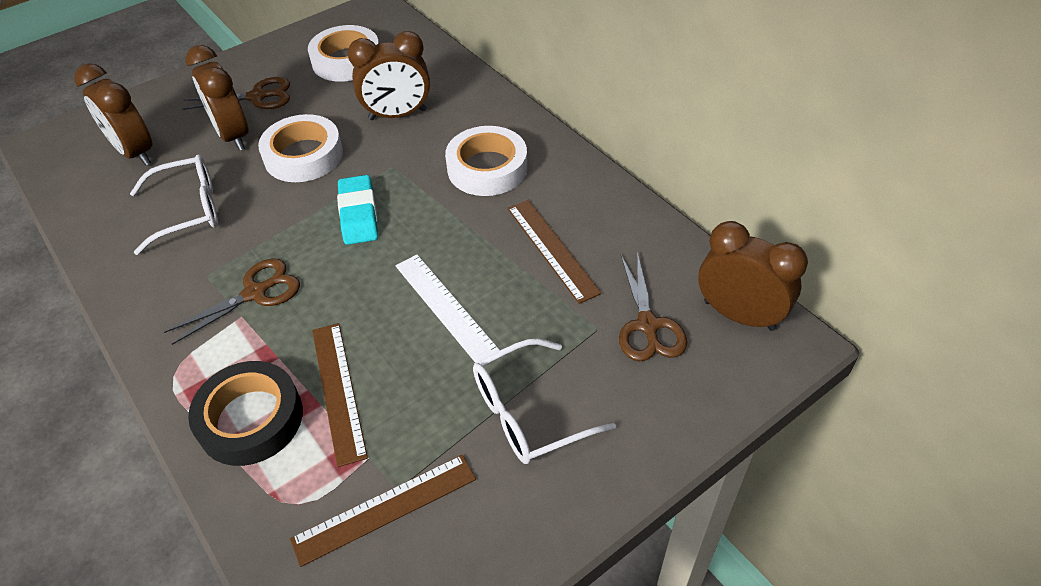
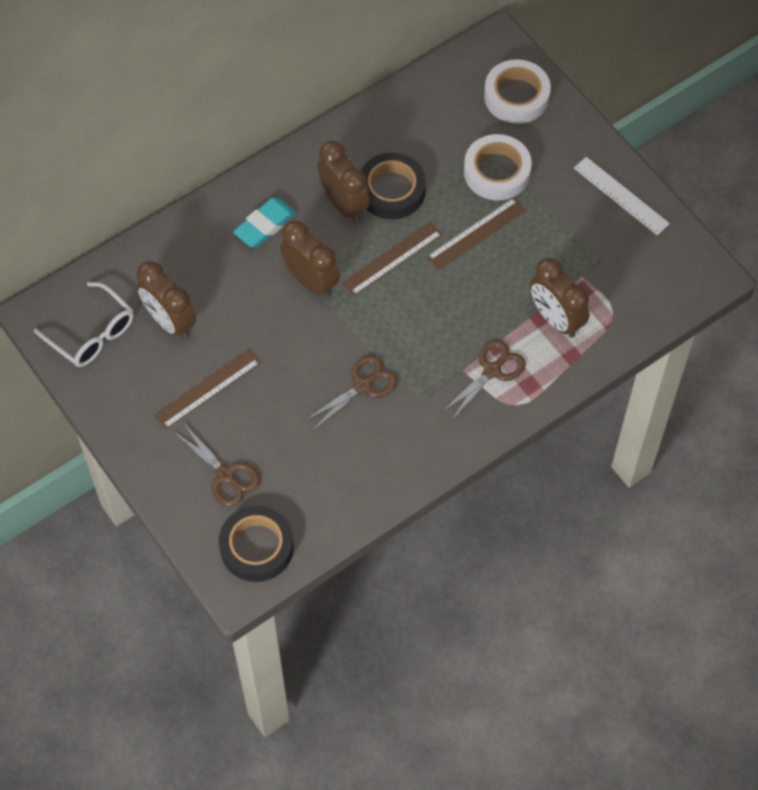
black tape: 1 -> 2
white glasses: 2 -> 1
white tape: 3 -> 2

